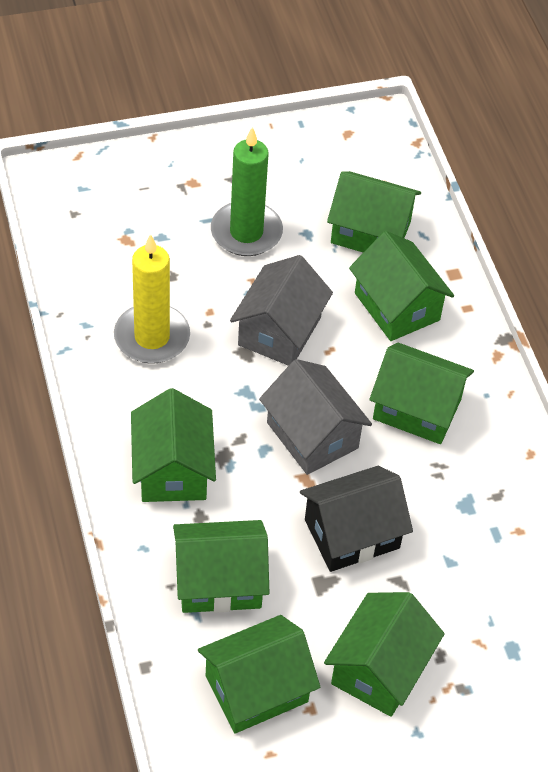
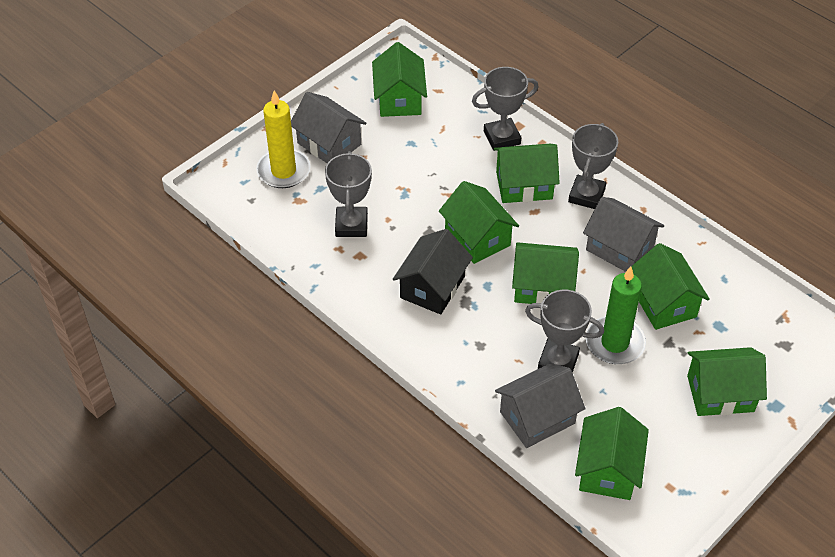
grey house: 2 -> 3
grey trophy: 0 -> 4

